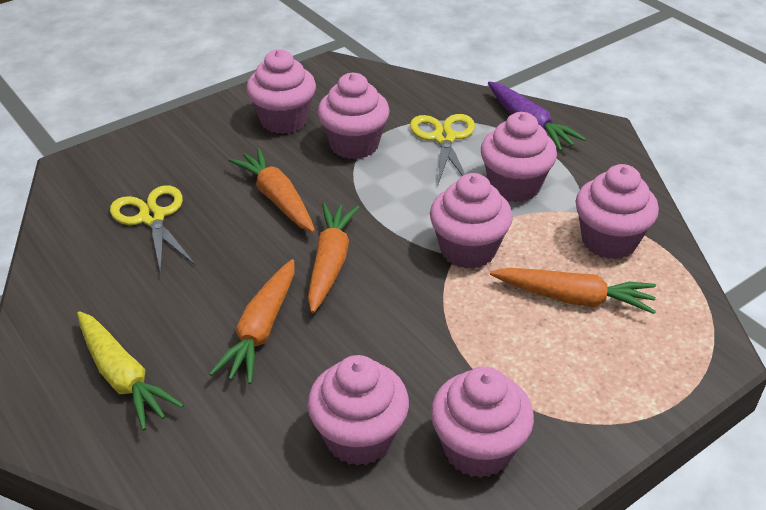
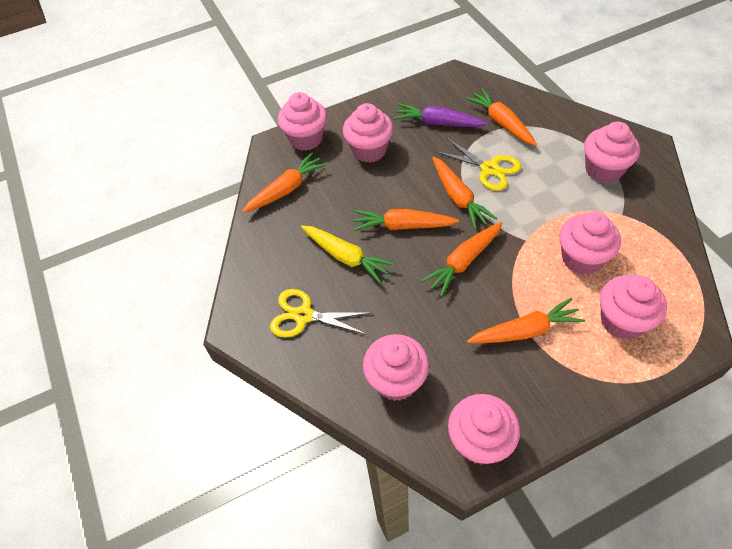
orange carrot: 4 -> 6

